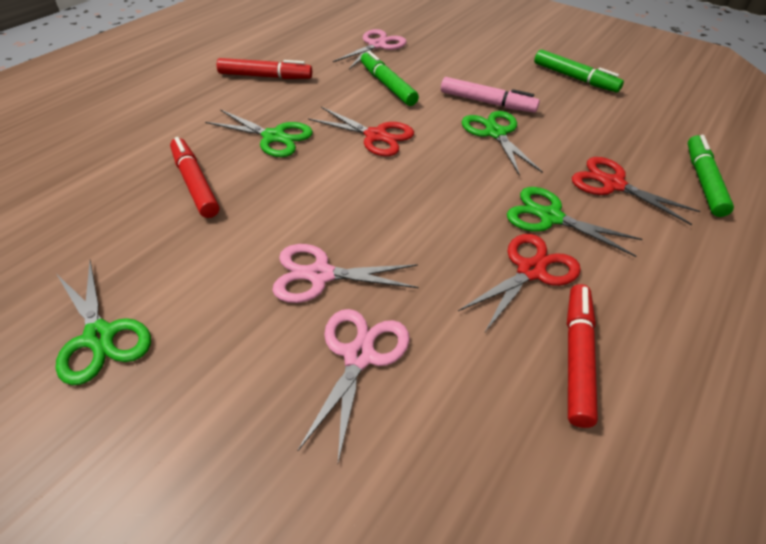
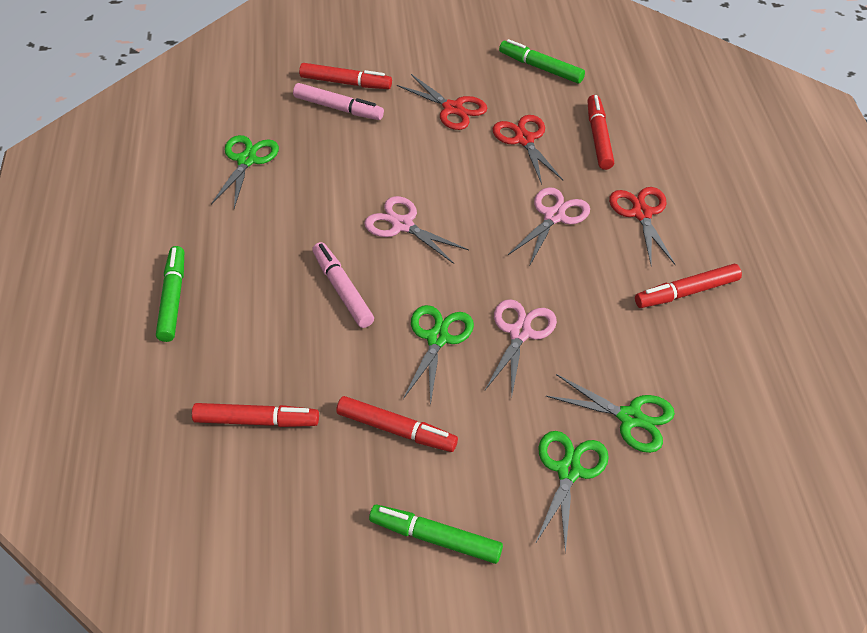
pink marker: 1 -> 2
red marker: 3 -> 5

